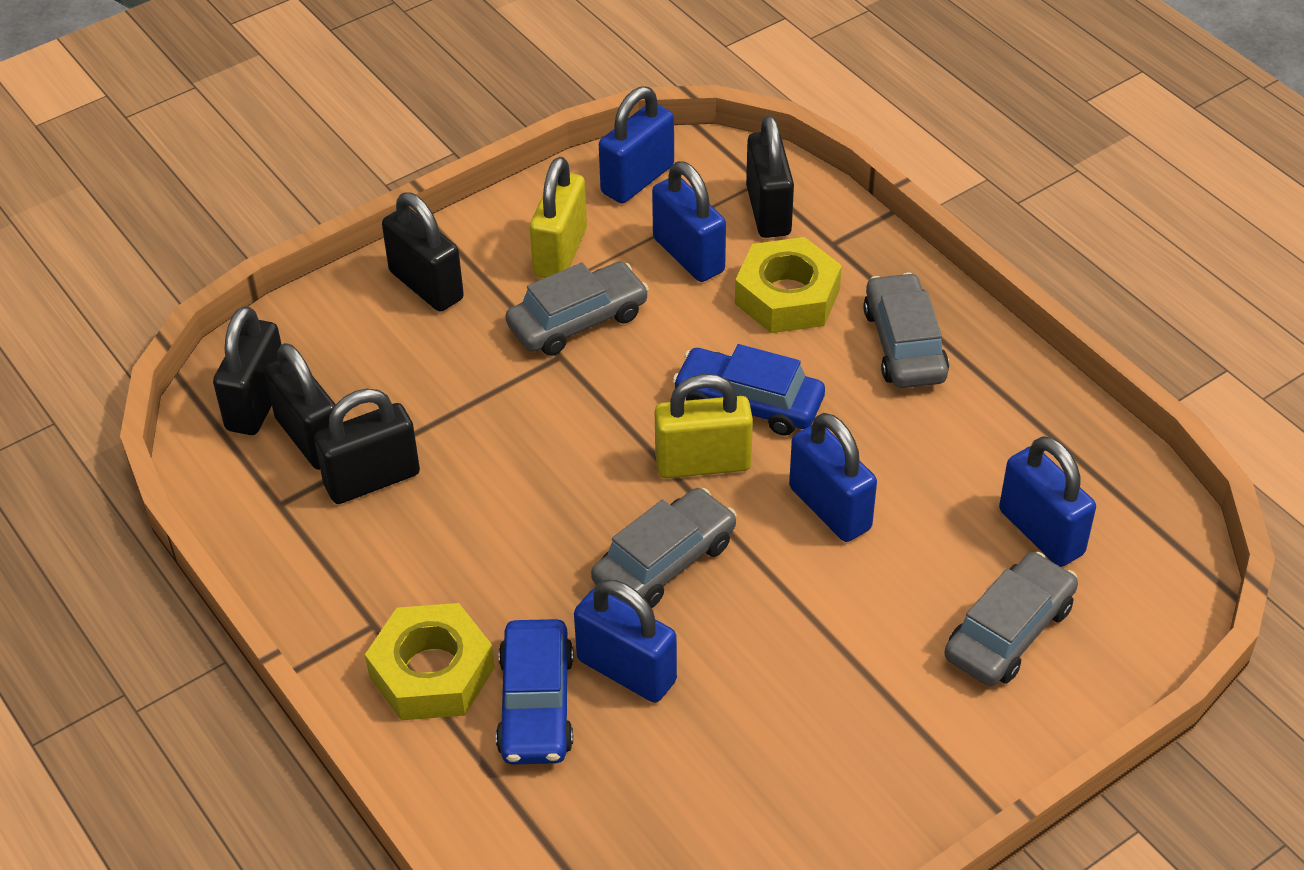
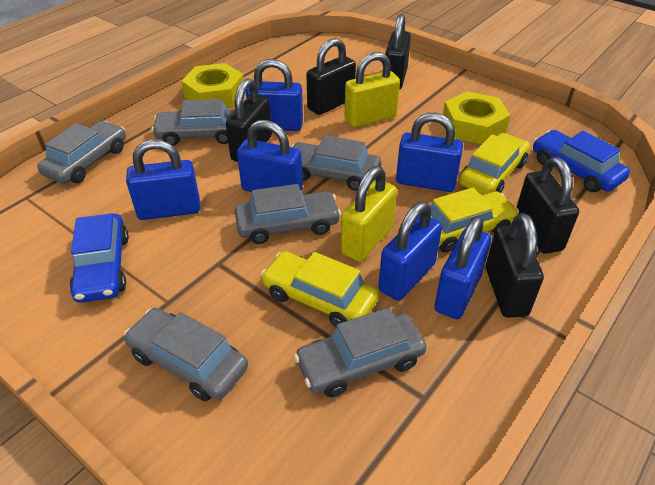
blue padlock: 5 -> 6
grey car: 4 -> 6
yellow car: 0 -> 3

